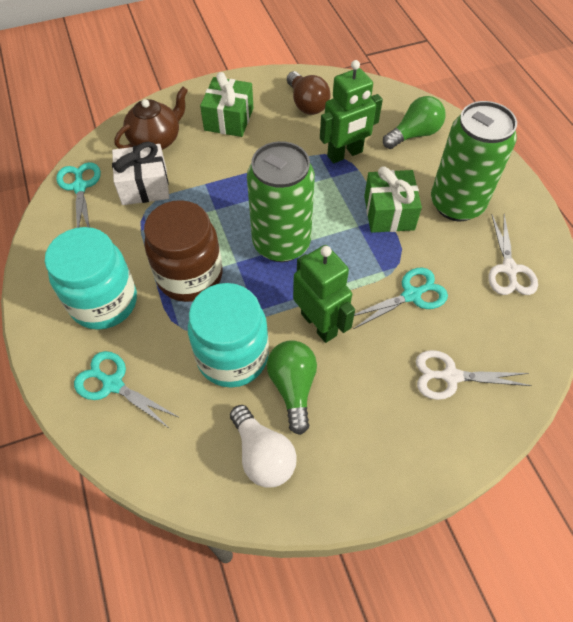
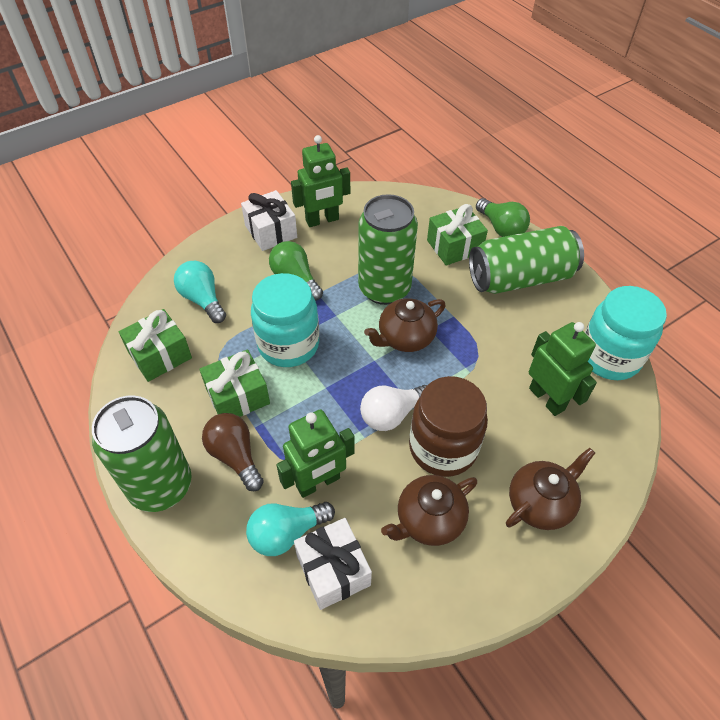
brown teapot: 1 -> 3
green can: 2 -> 3
green gift: 2 -> 3
green robot: 2 -> 3
turquoise light bulb: 0 -> 2
turquoise scissors: 3 -> 0
white gift: 1 -> 2
white scissors: 2 -> 0

